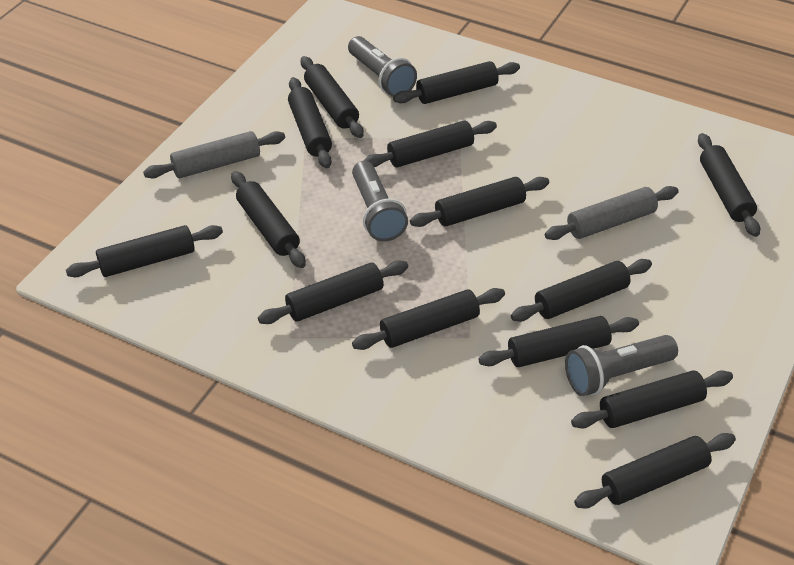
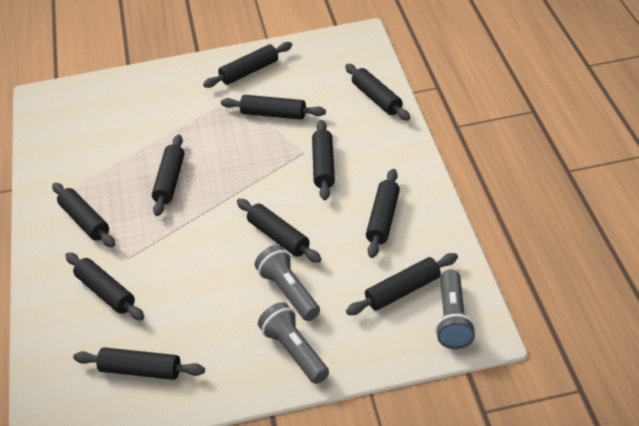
black rolling pin: 14 -> 11
grey rolling pin: 2 -> 0

